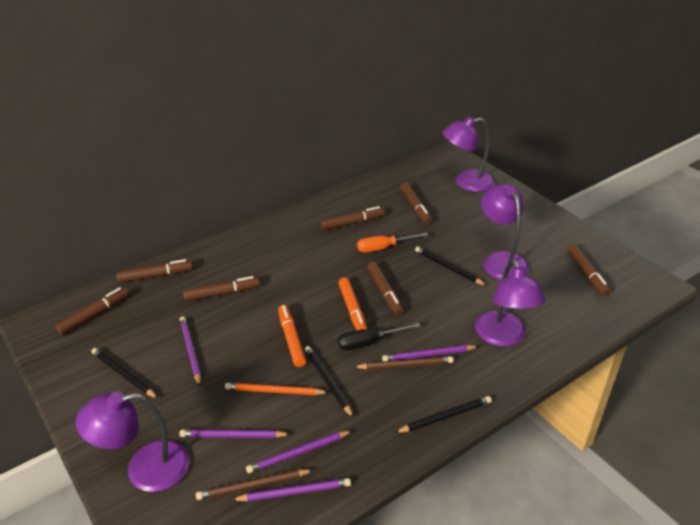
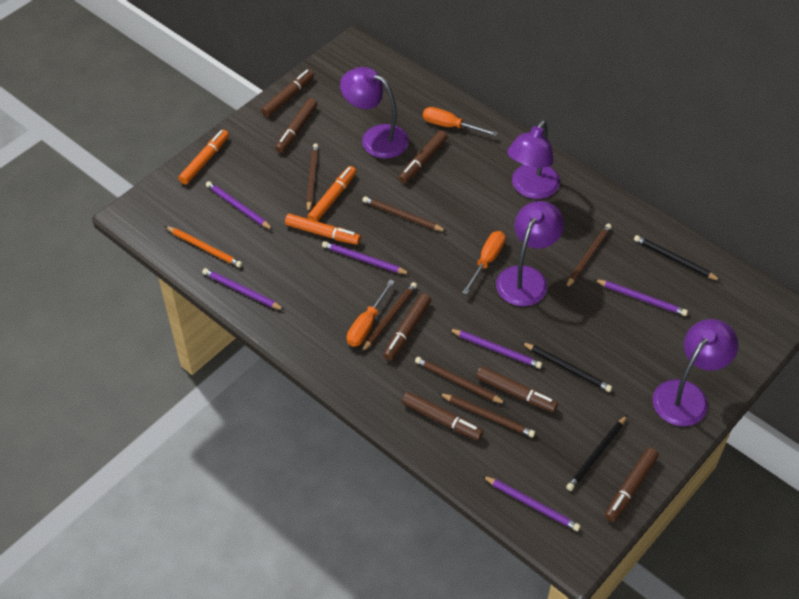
black pencil: 4 -> 3
black screwdriver: 1 -> 0
brown pencil: 2 -> 6
orange marker: 2 -> 3
orange screwdriver: 1 -> 3
purple pencil: 5 -> 6

